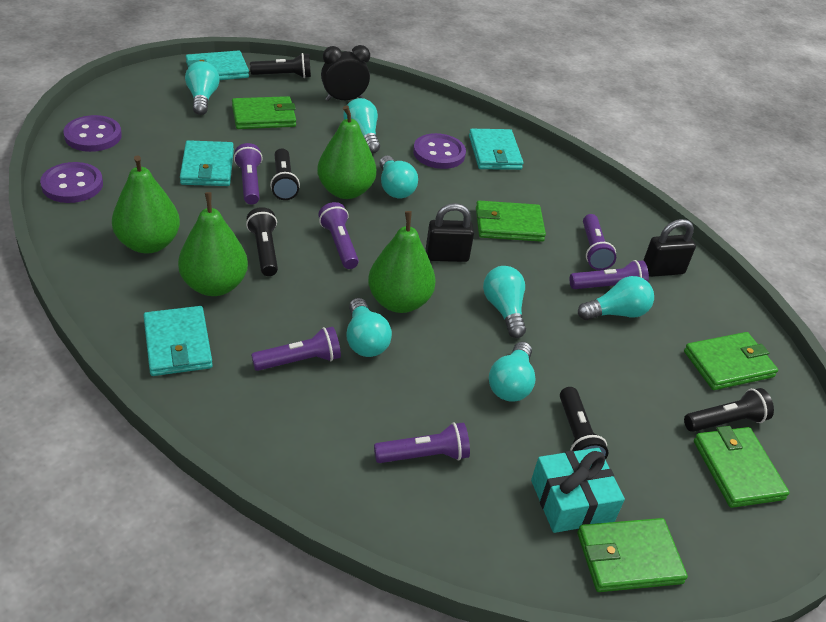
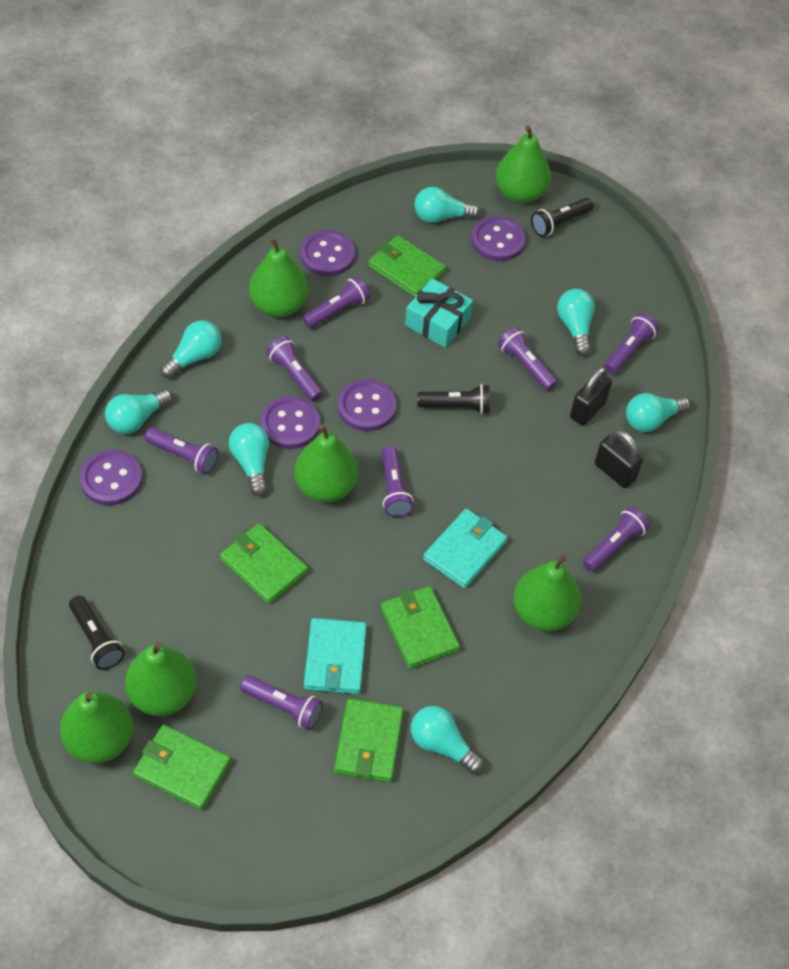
black clock: 1 -> 0
black flashlight: 5 -> 3
green pear: 4 -> 6
purple button: 3 -> 5
purple flashlight: 6 -> 8
turquoise wallet: 4 -> 2

